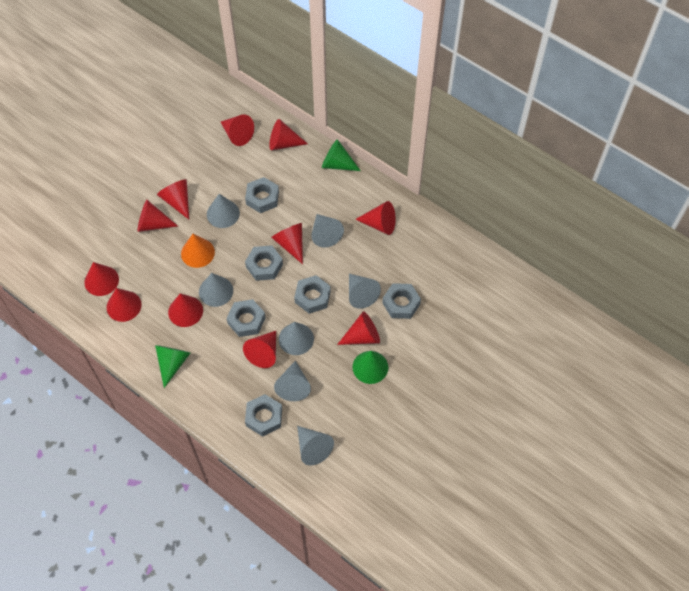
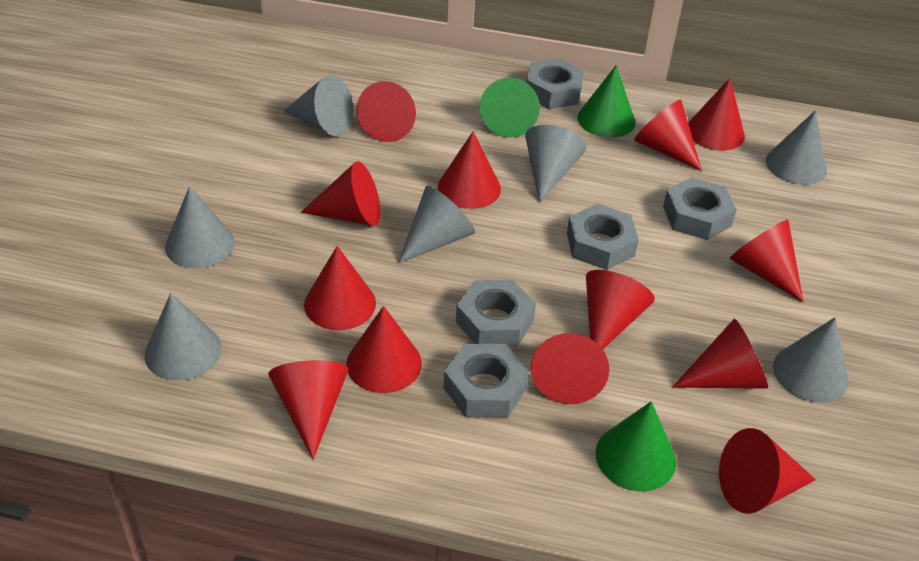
grey nut: 6 -> 5
orange cone: 1 -> 0
red cone: 11 -> 13

